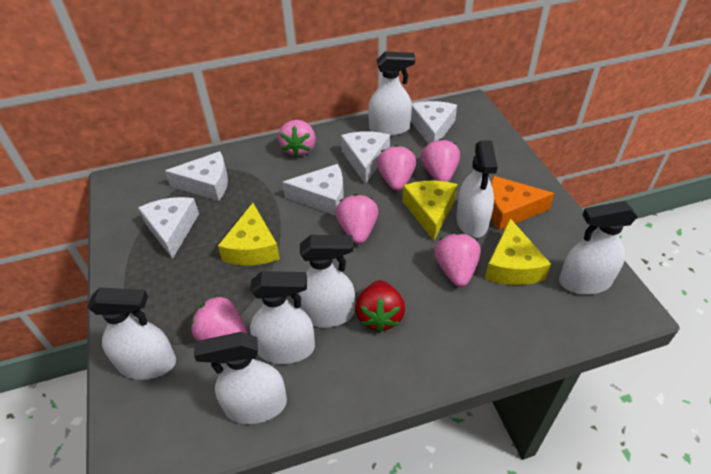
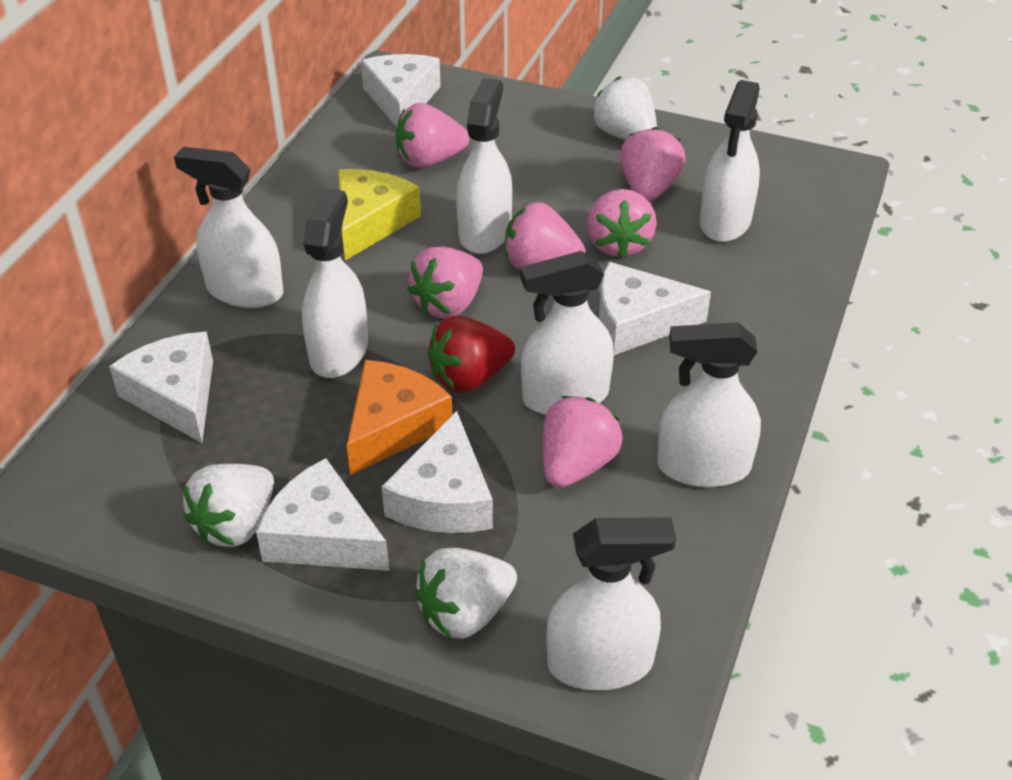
white strawberry: 0 -> 3
yellow cheese: 3 -> 1

